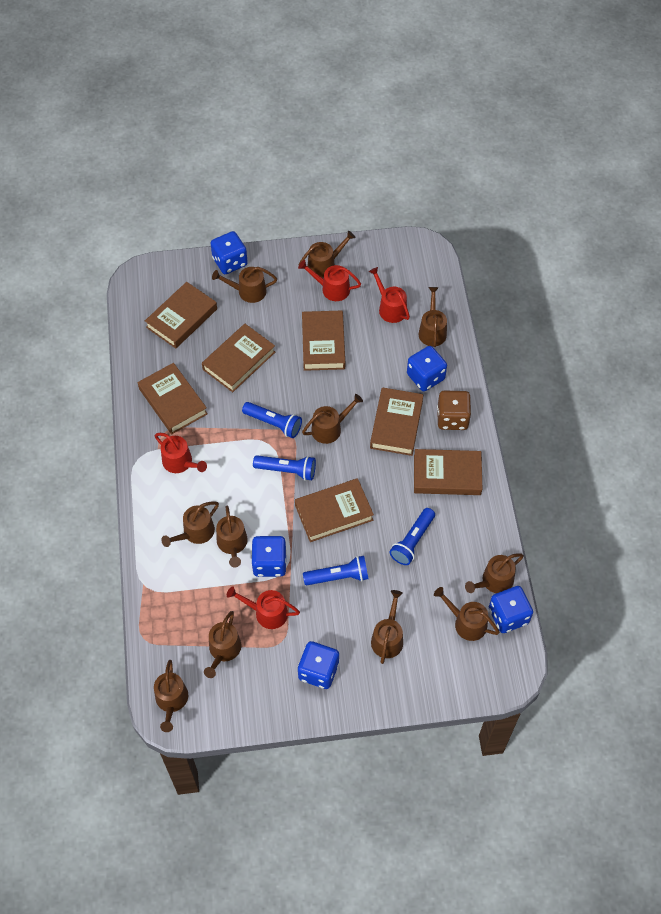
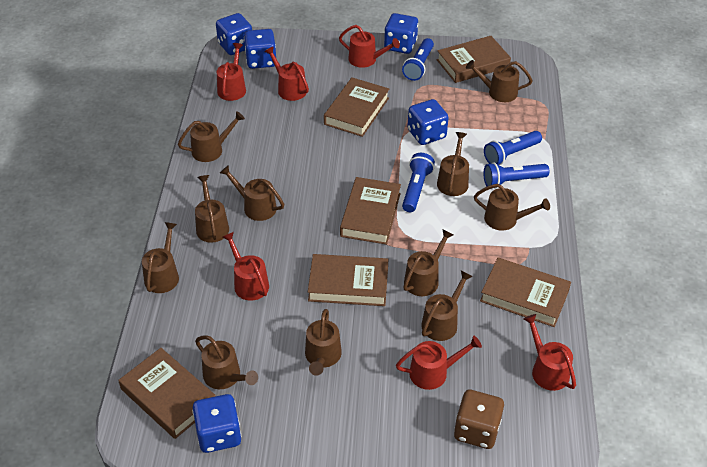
brown book: 7 -> 6
red watering can: 4 -> 6

